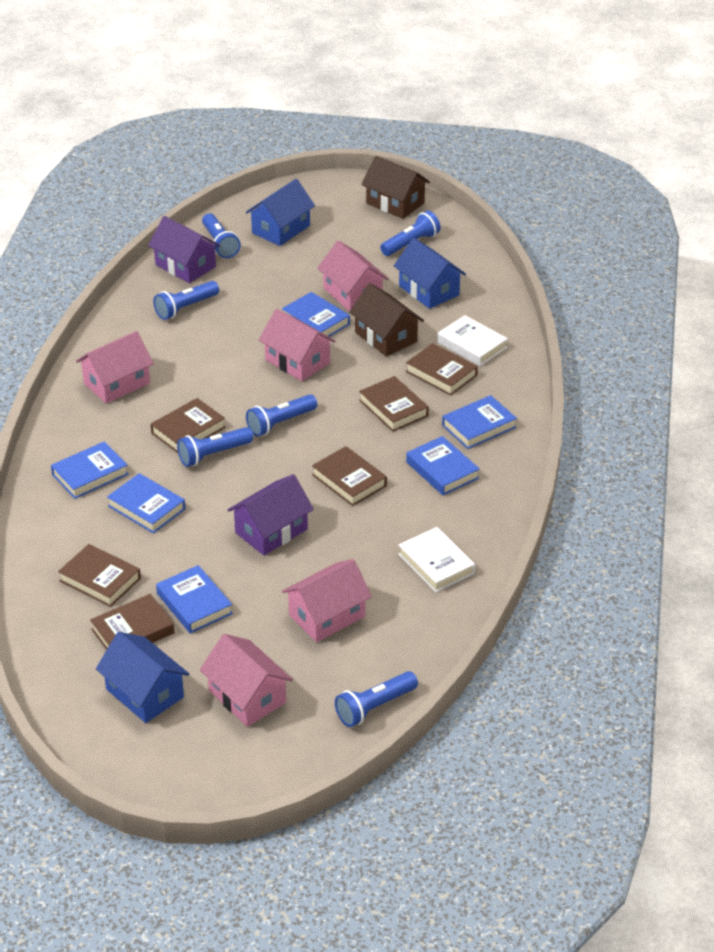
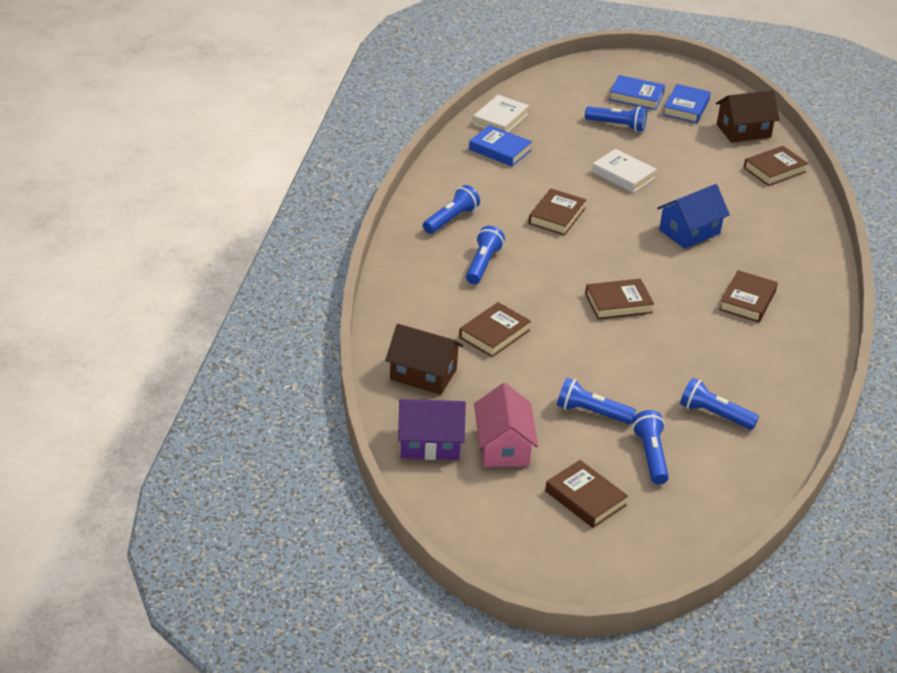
blue book: 6 -> 3
blue house: 3 -> 1
pink house: 5 -> 1
purple house: 2 -> 1

